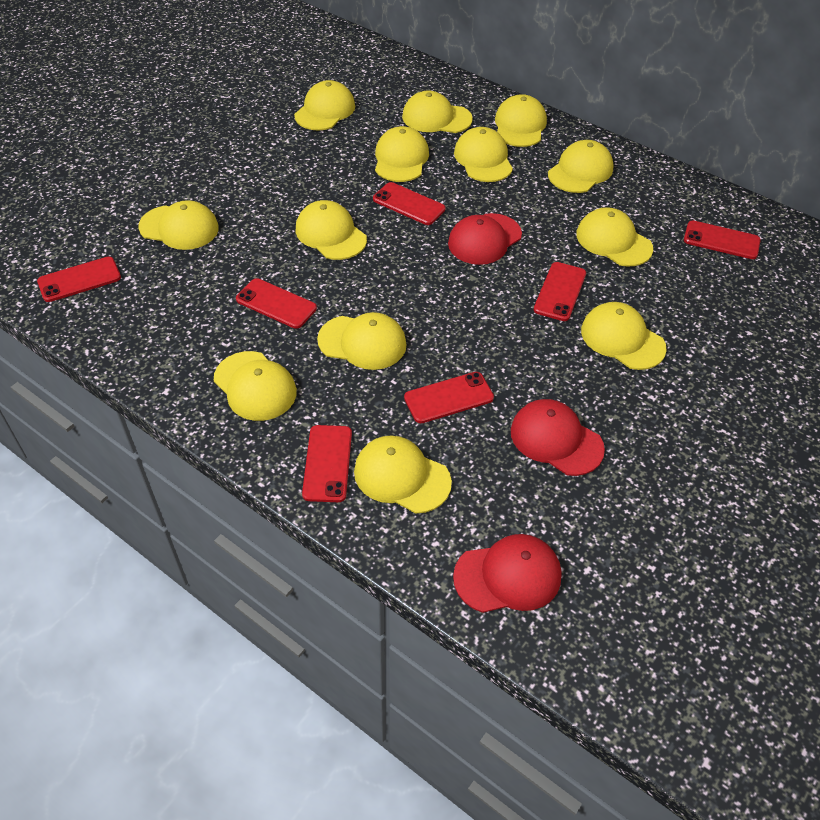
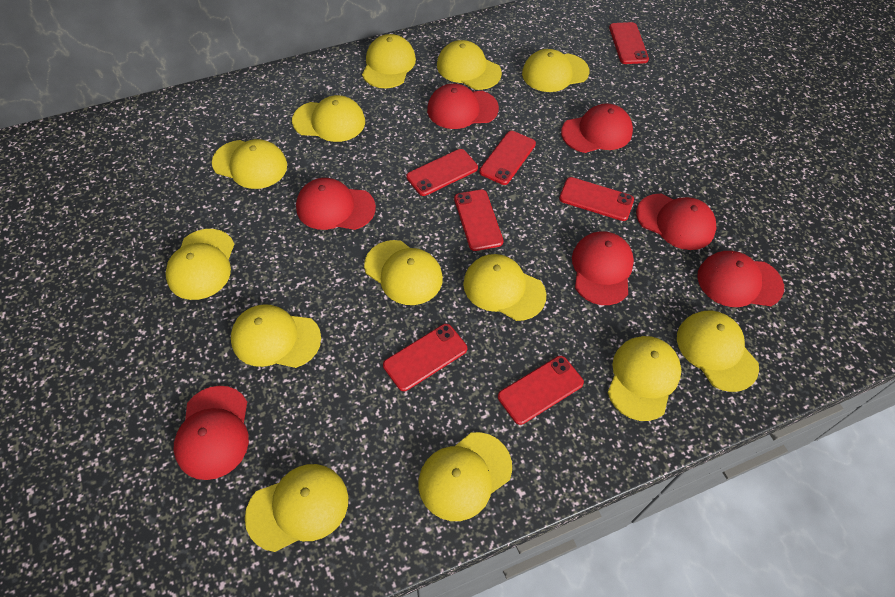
red cap: 3 -> 7

